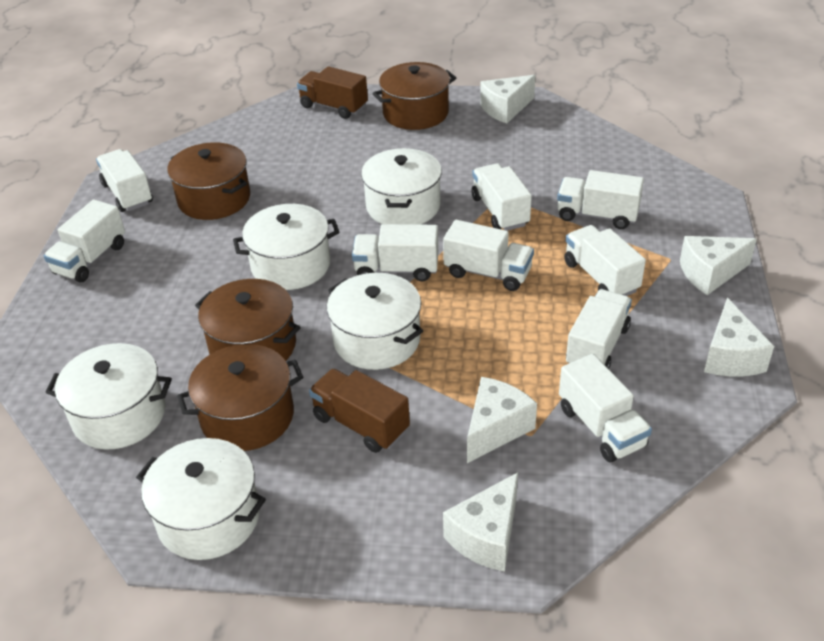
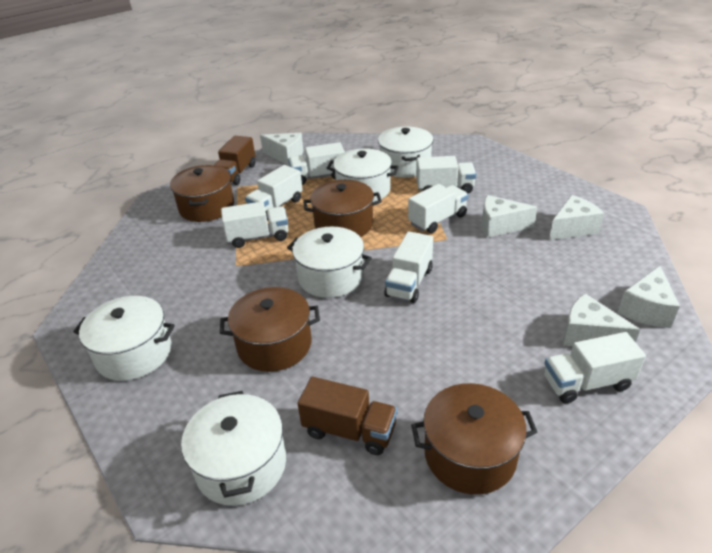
white truck: 9 -> 7

